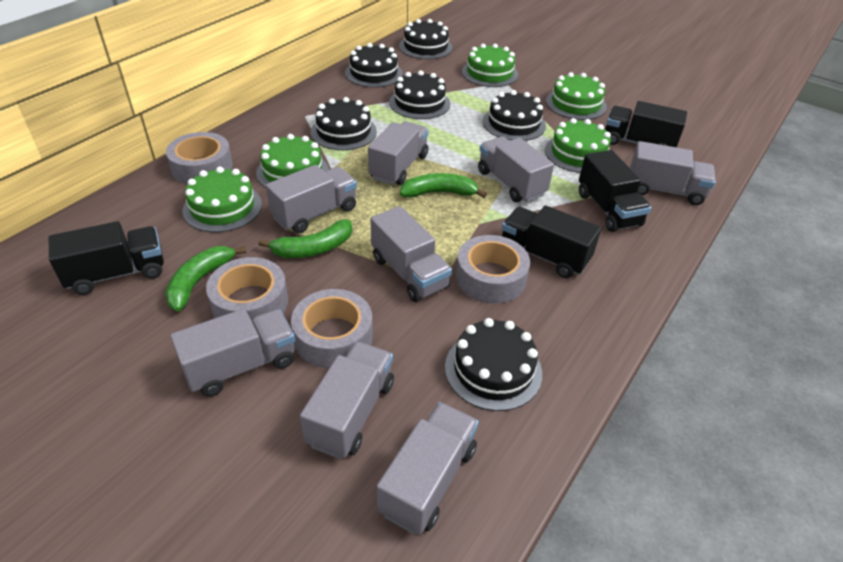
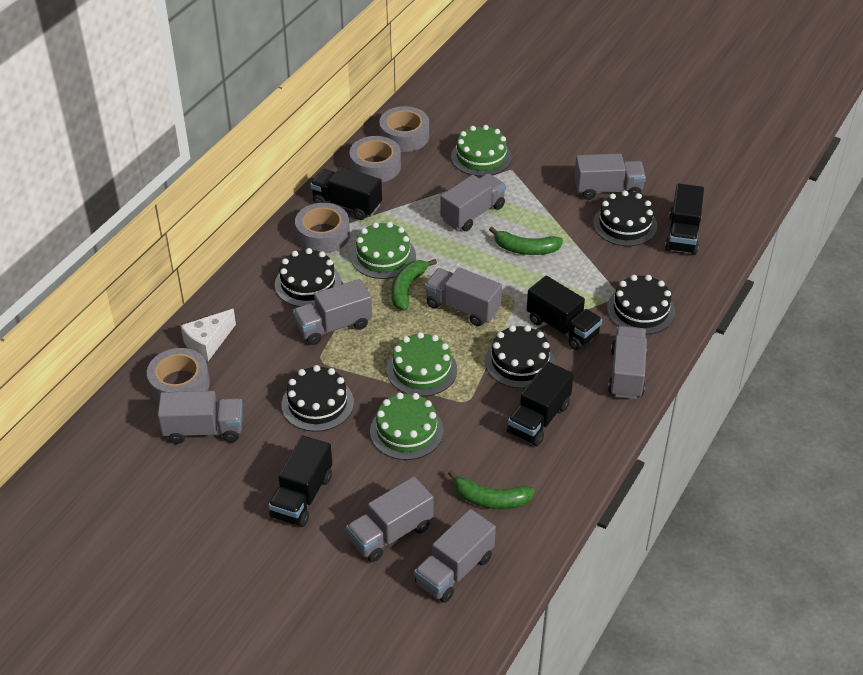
black cake: 6 -> 5
black truck: 4 -> 5
green cake: 5 -> 4
white cheese: 0 -> 1

